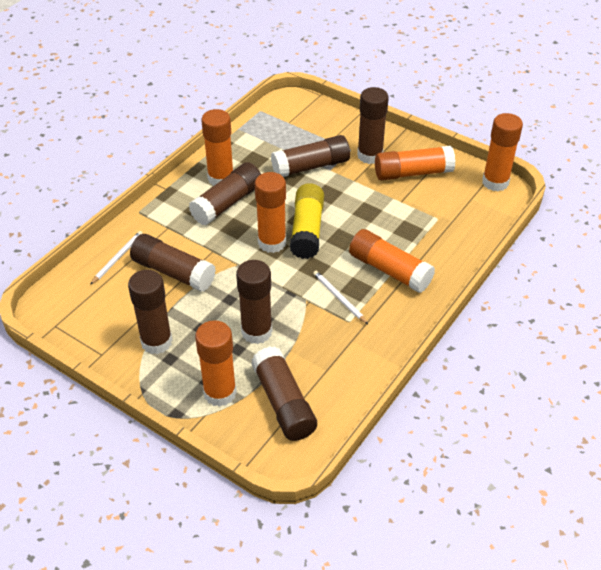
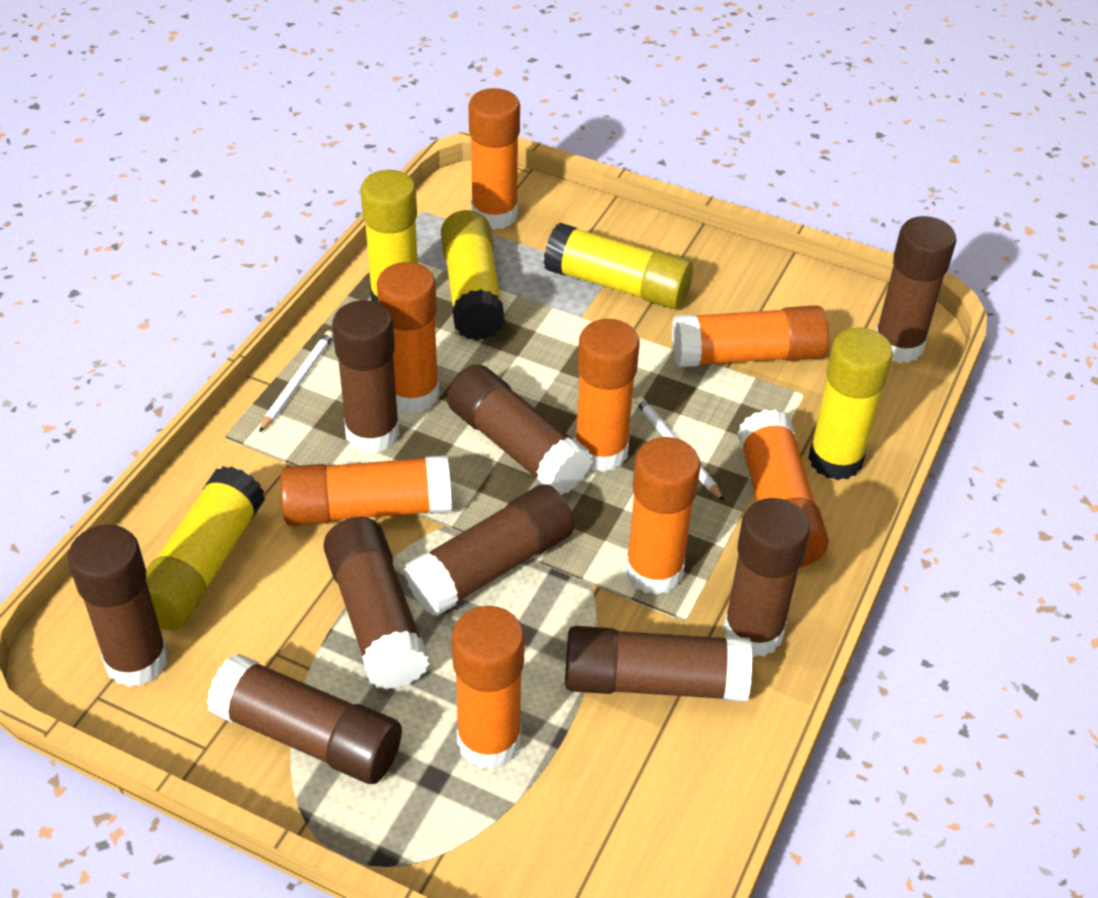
brown glue stick: 7 -> 9
orange glue stick: 6 -> 8
yellow glue stick: 1 -> 5

